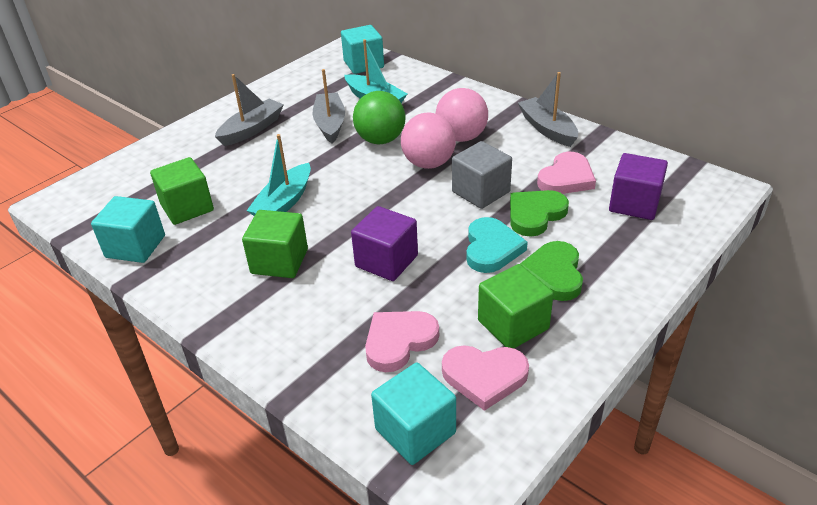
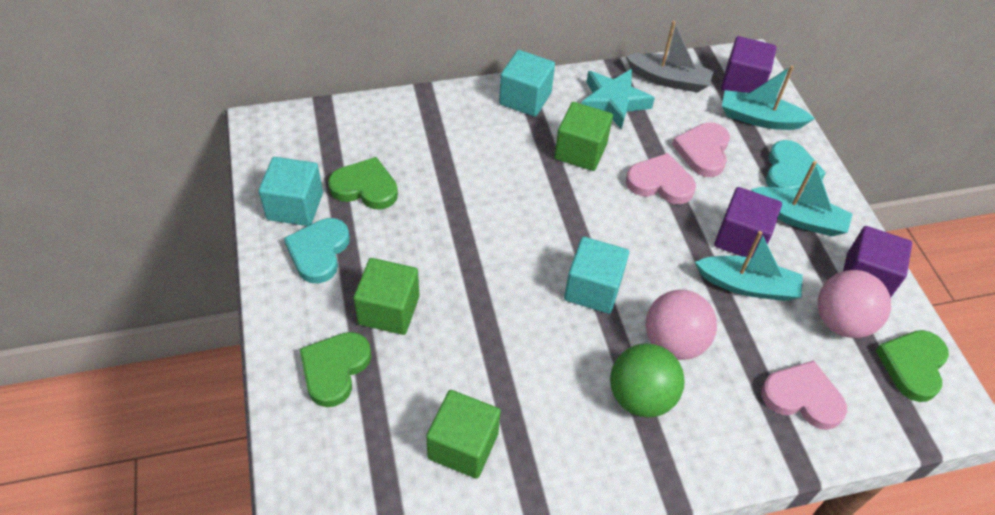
green heart: 2 -> 3
grey boat: 3 -> 1
grey cube: 1 -> 0
purple cube: 2 -> 3
turquoise boat: 2 -> 3
turquoise heart: 1 -> 2
turquoise star: 0 -> 1

